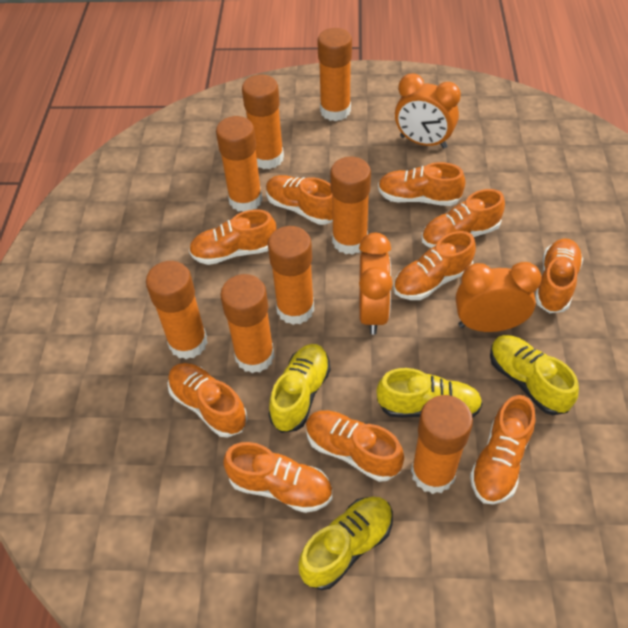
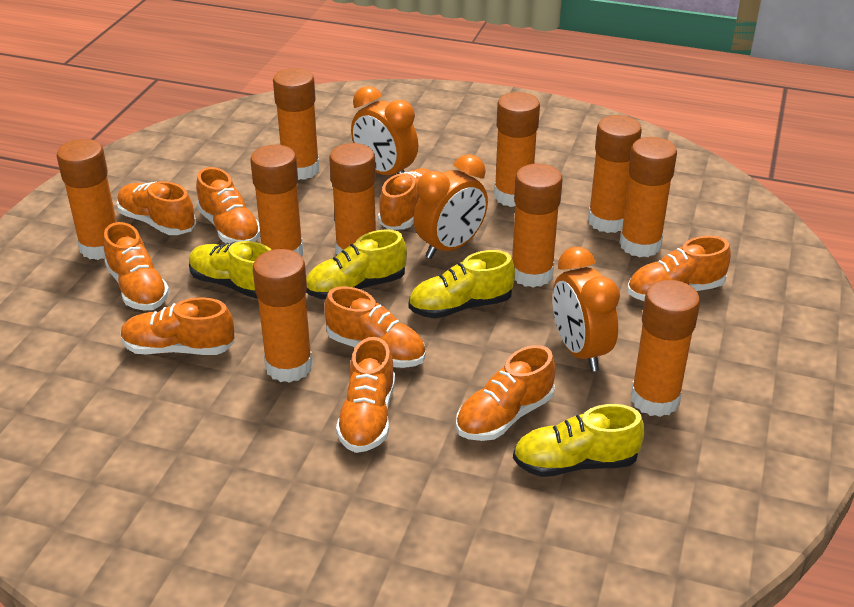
orange glue stick: 8 -> 10
orange shoe: 10 -> 9

